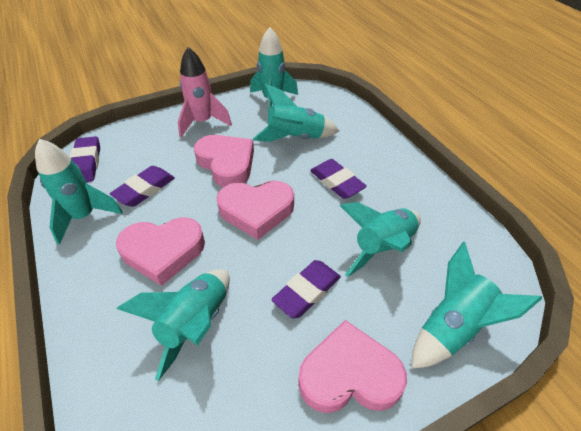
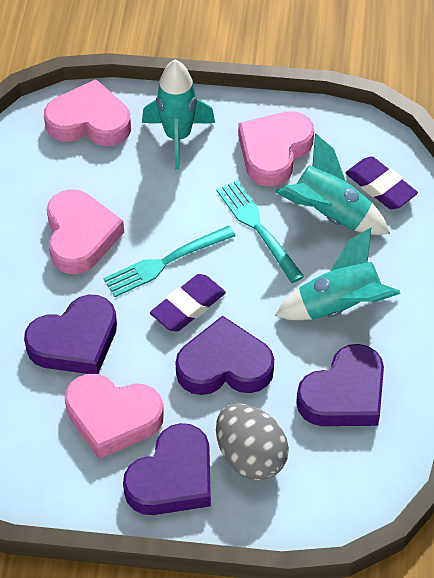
grey egg: 0 -> 1
pink rocket: 1 -> 0
purple eraser: 4 -> 2
purple heart: 0 -> 4
turquoise fork: 0 -> 2
turquoise rocket: 6 -> 3

